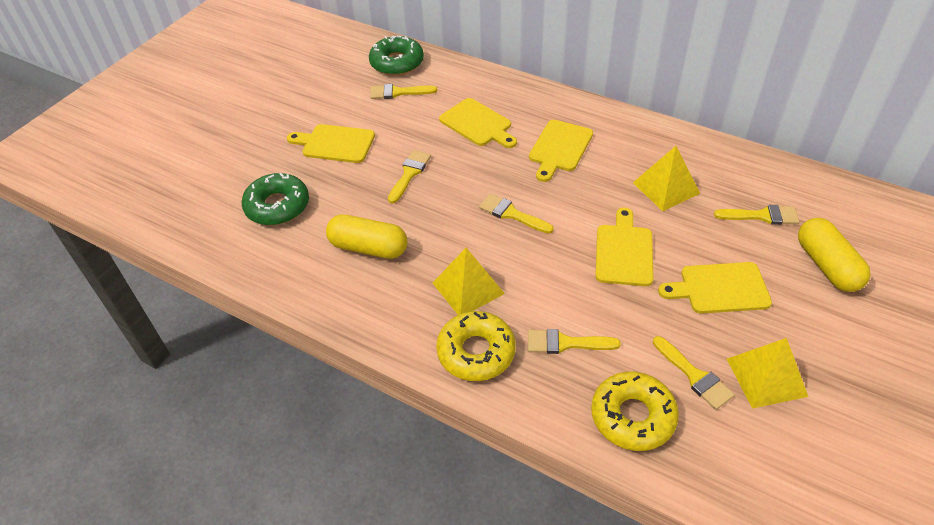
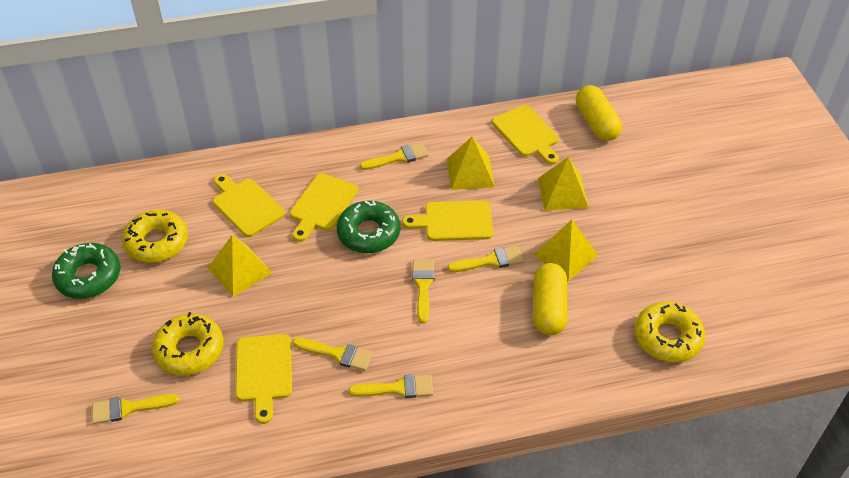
yellow donut: 2 -> 3
yellow pyramid: 3 -> 4

